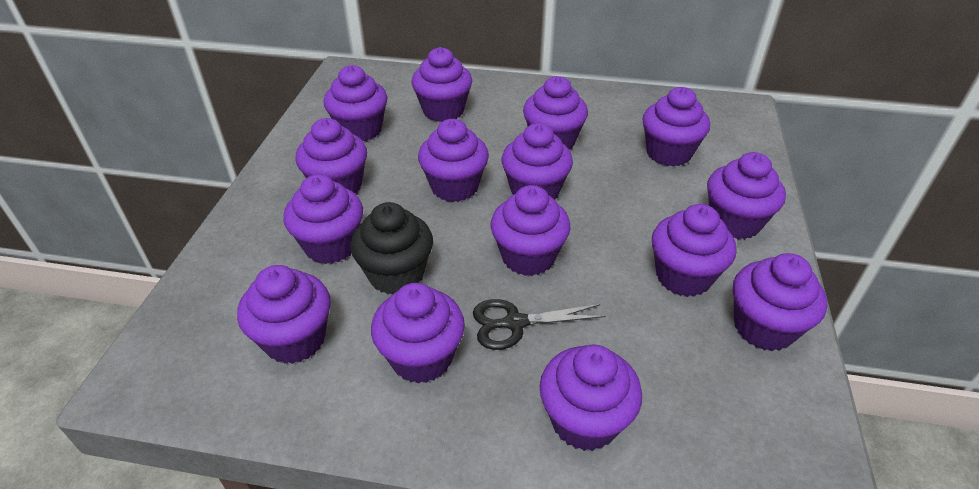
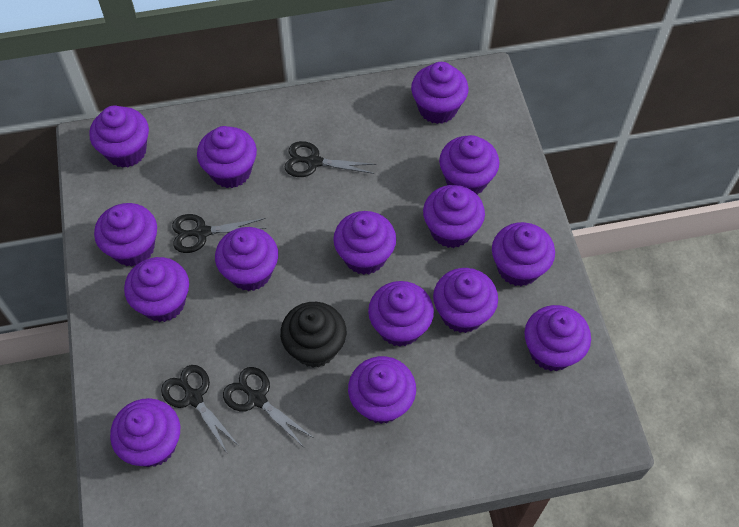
black scissors: 1 -> 4

